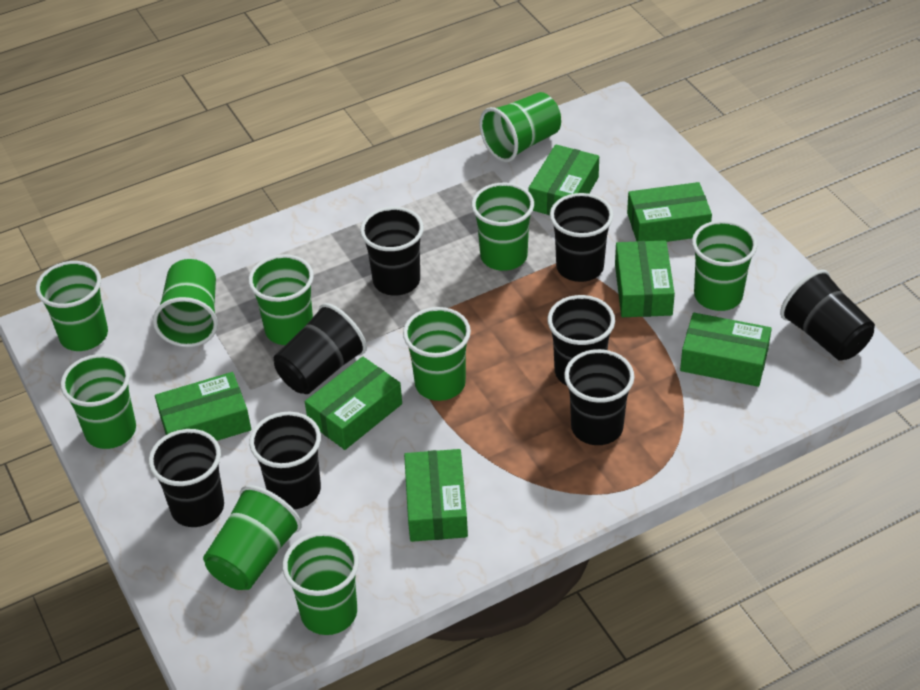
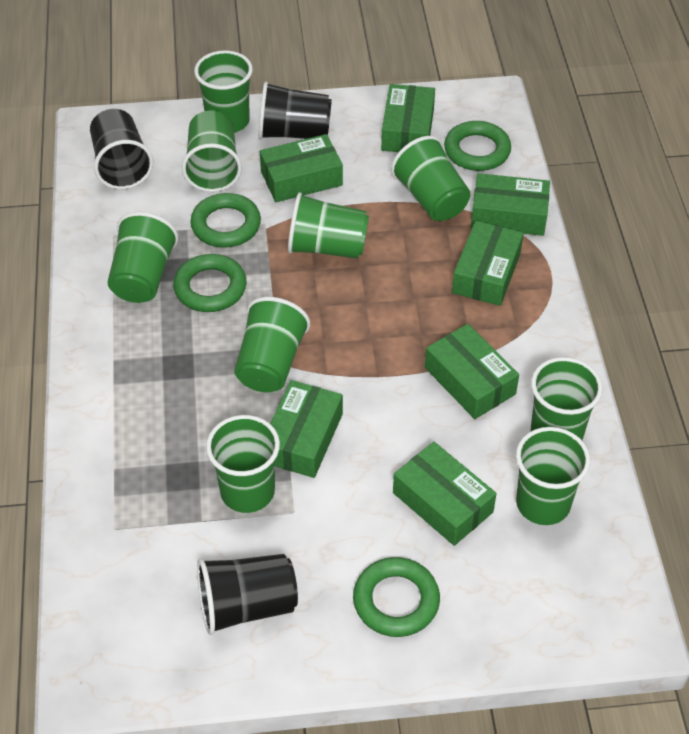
black cup: 8 -> 3
green cup: 10 -> 9
green ring: 0 -> 4

